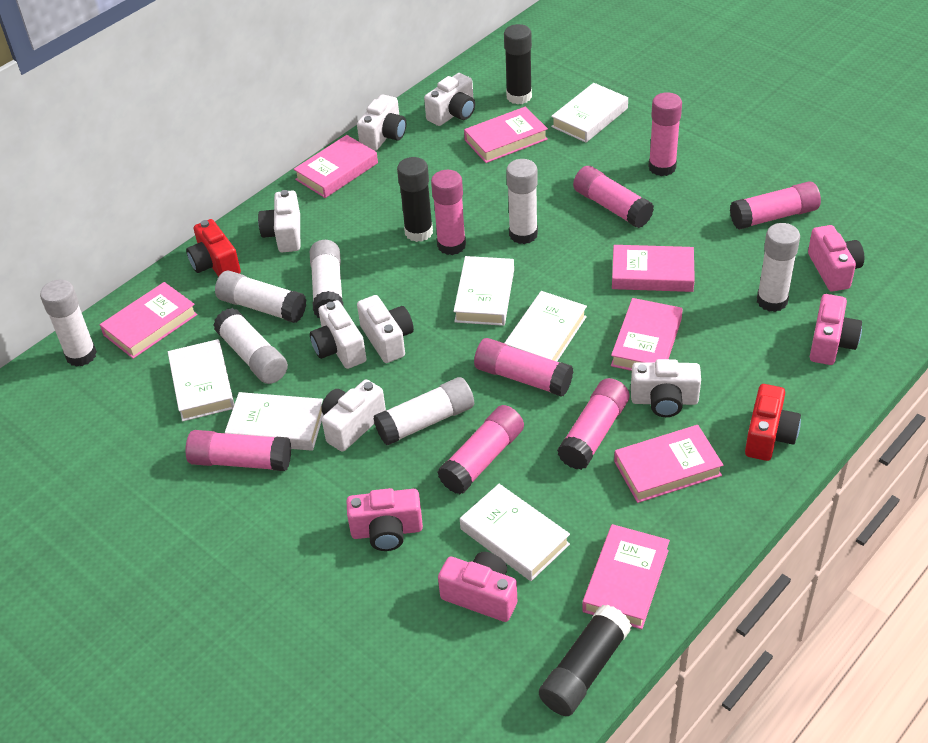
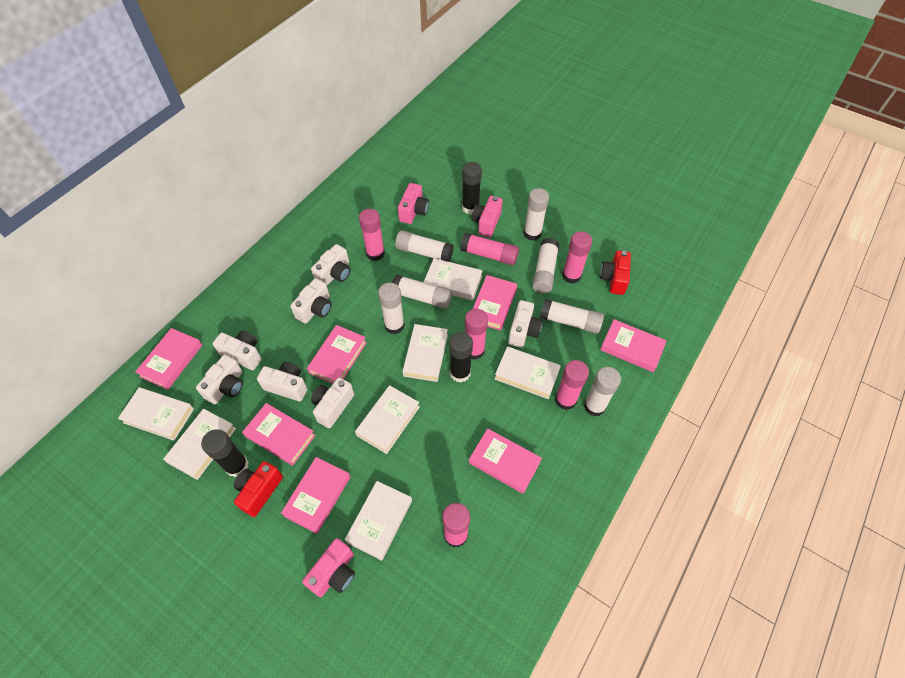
pink camera: 4 -> 3
pink glue stick: 8 -> 6
white book: 6 -> 7

